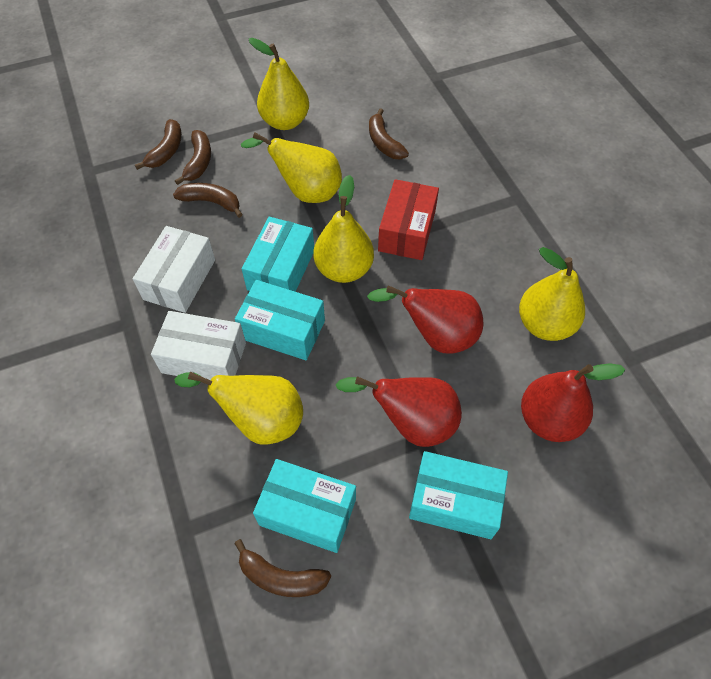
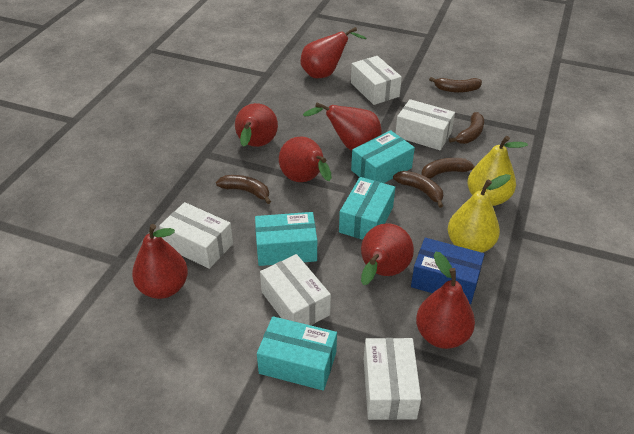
blue box: 0 -> 1
red box: 1 -> 0
red pear: 3 -> 7
white box: 2 -> 5
yellow pear: 5 -> 2

